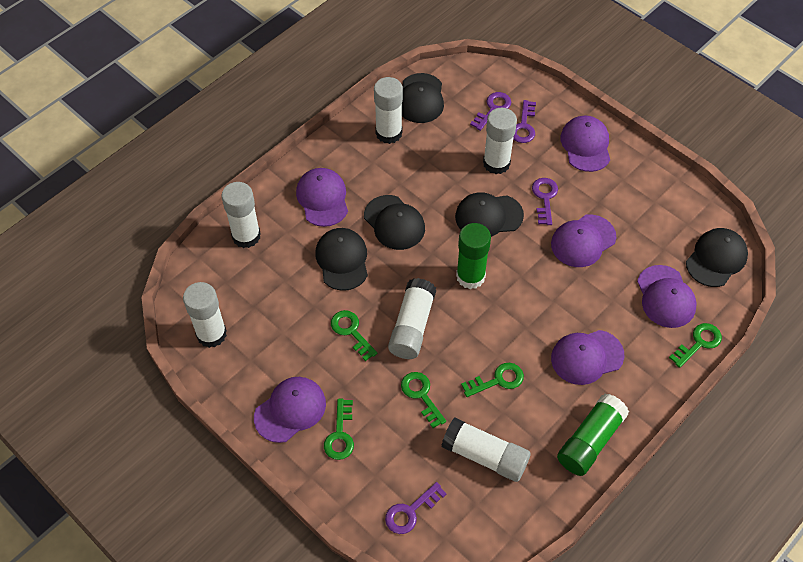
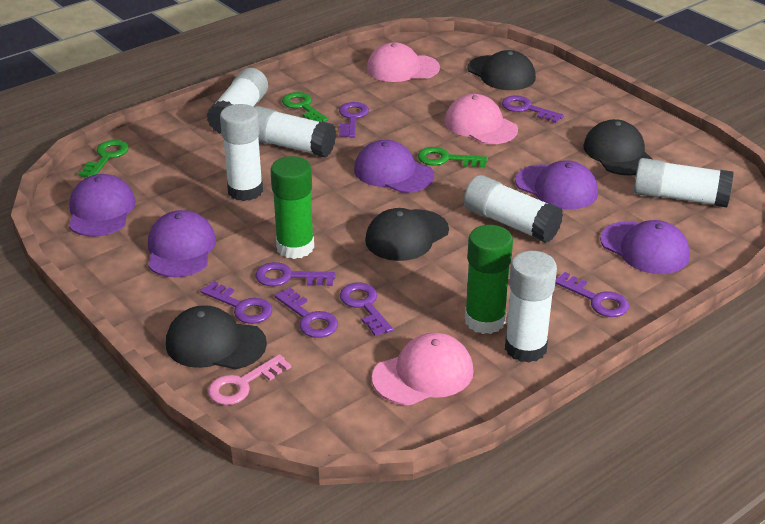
black cap: 5 -> 4
green key: 5 -> 3
pink cap: 0 -> 3
pink key: 0 -> 1
purple cap: 6 -> 5
purple key: 4 -> 7

